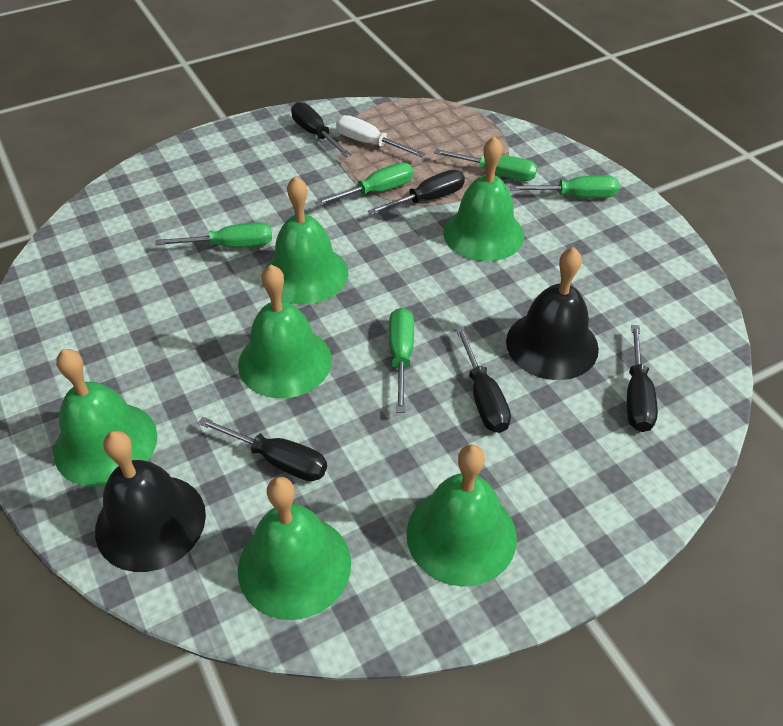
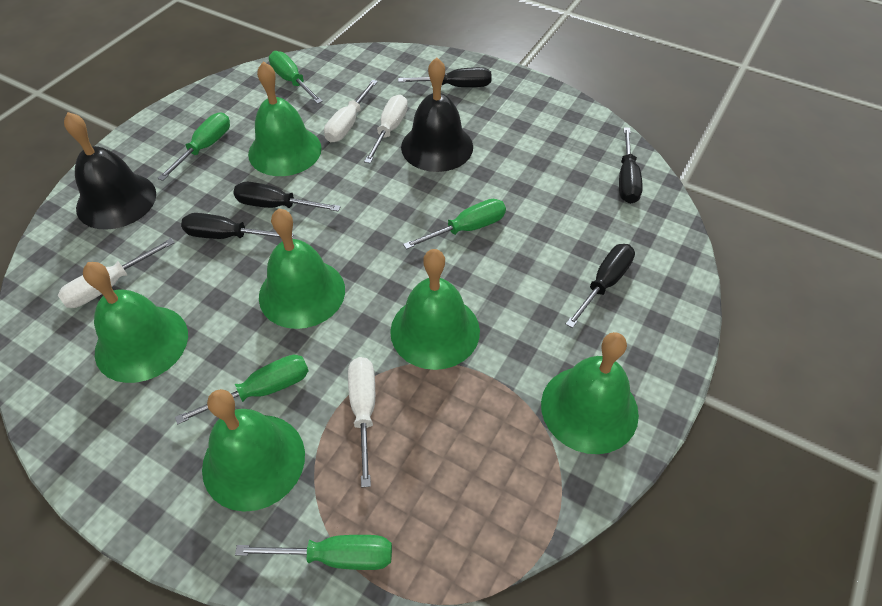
white screwdriver: 1 -> 4

